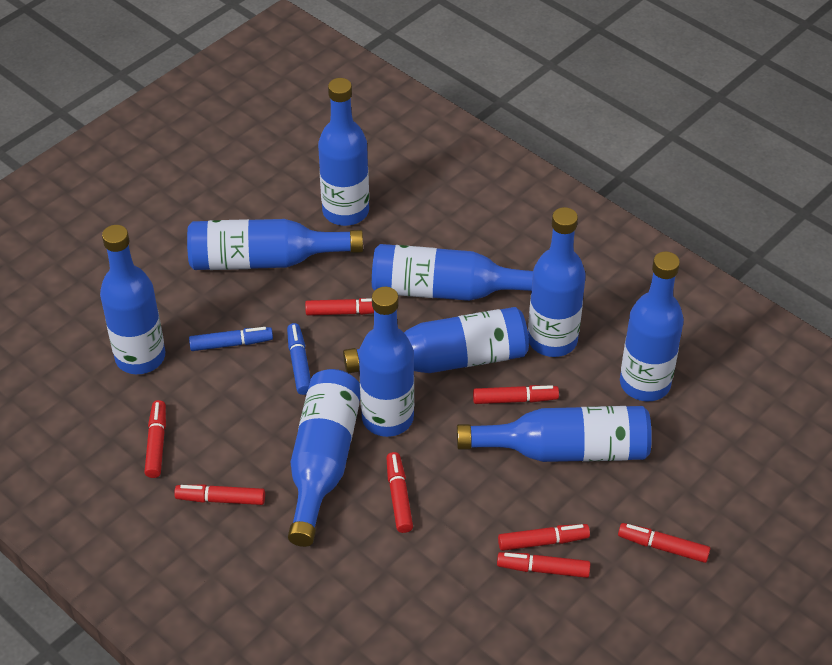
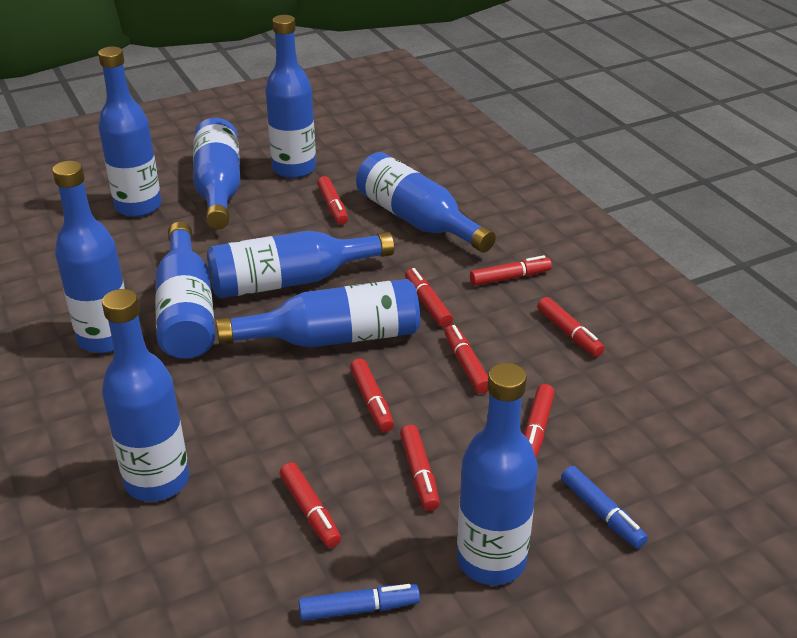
red marker: 8 -> 9

